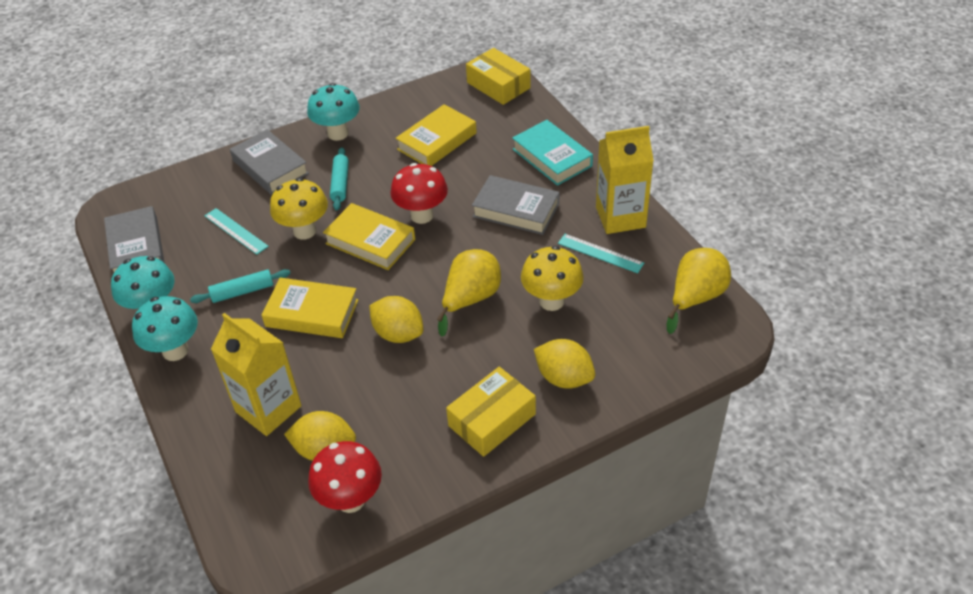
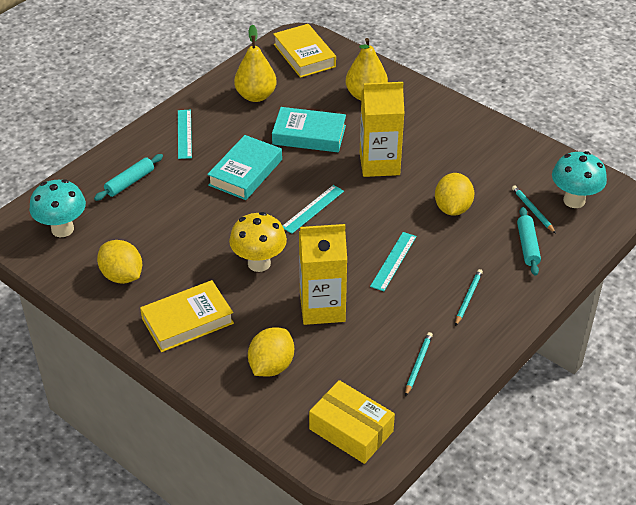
grey book: 3 -> 0
red mushroom: 2 -> 0
turquoise book: 1 -> 2
turquoise mushroom: 3 -> 2
turquoise pencil: 0 -> 3
turquoise ruler: 2 -> 3
yellow book: 3 -> 2
yellow box: 2 -> 1
yellow mushroom: 2 -> 1

